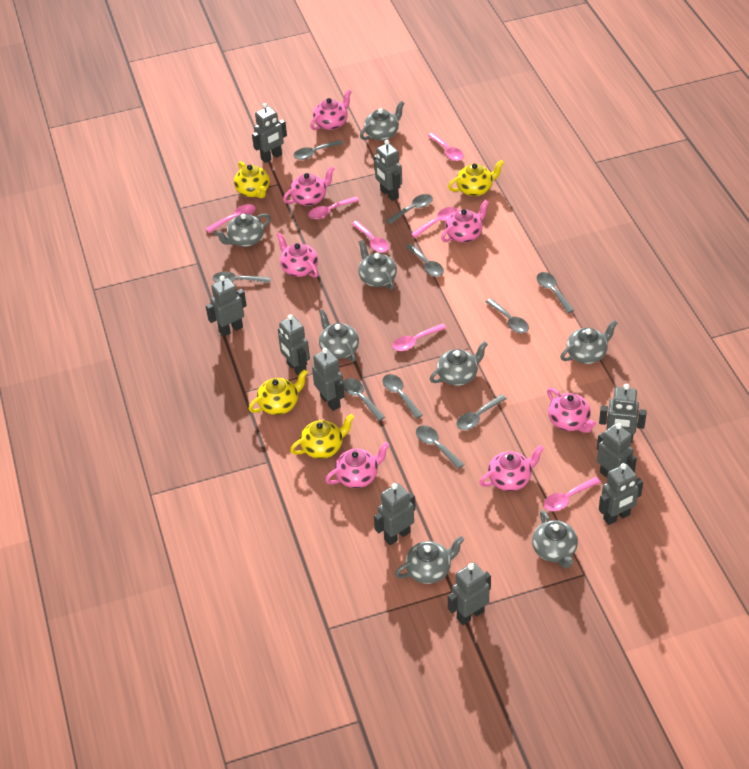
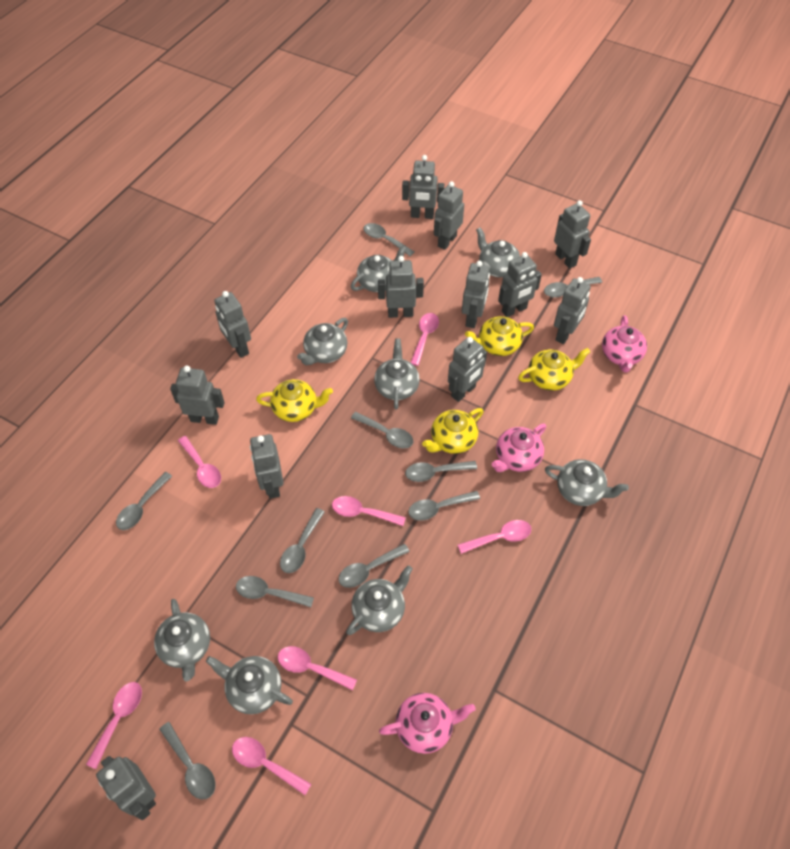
grey robot: 10 -> 12
pink teapot: 7 -> 3

